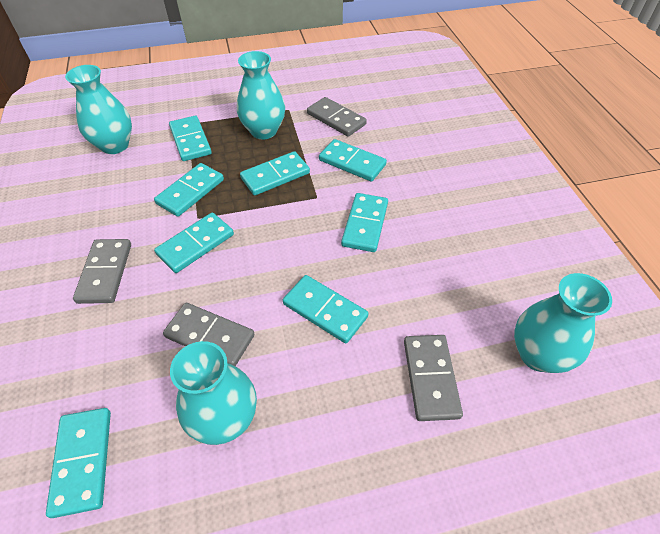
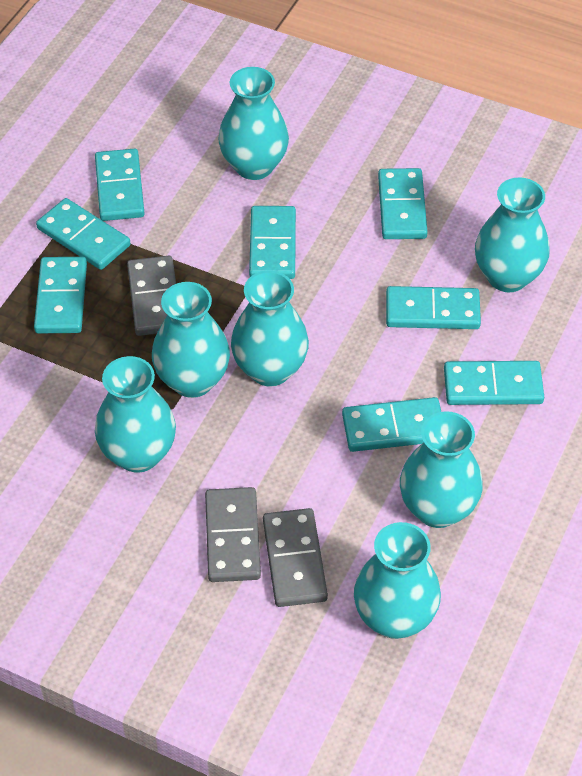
grey domino: 4 -> 3
turquoise vase: 4 -> 7

